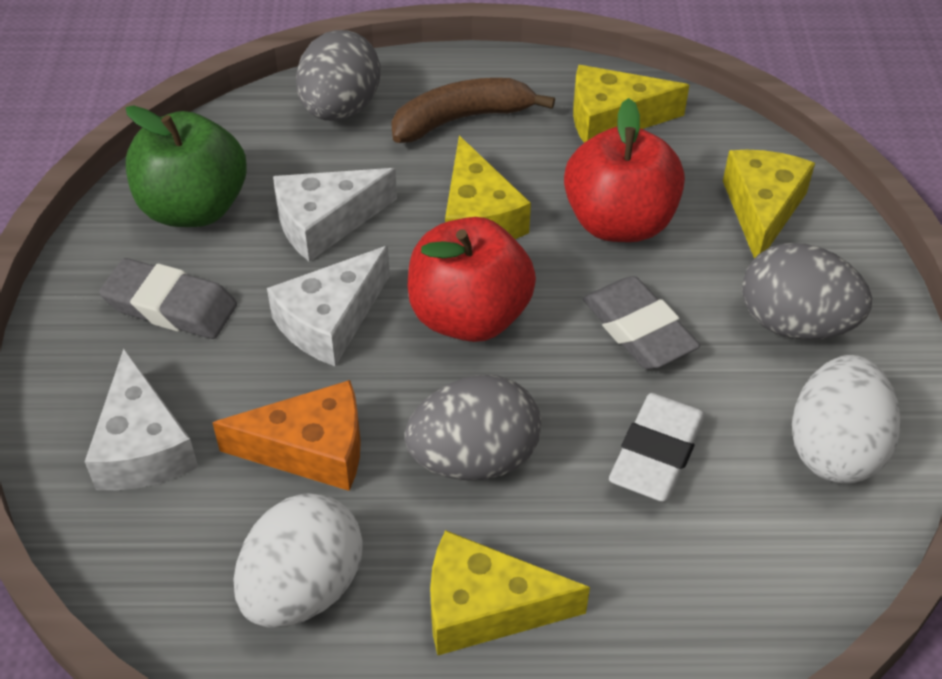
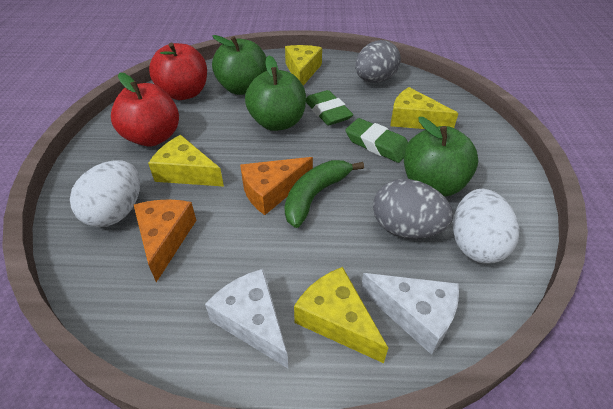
brown banana: 1 -> 0
green apple: 1 -> 3
green banana: 0 -> 1
green eraser: 0 -> 2
grey egg: 3 -> 2
grey eraser: 2 -> 0
orange cheese: 1 -> 2
white cheese: 3 -> 2
white eraser: 1 -> 0

